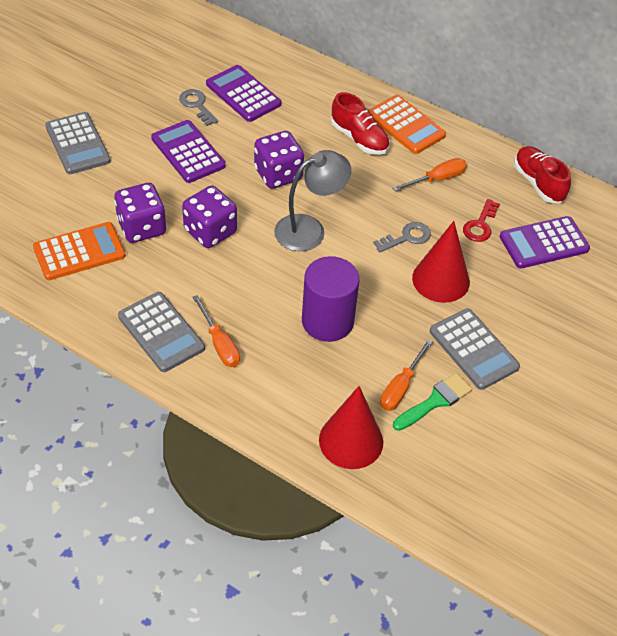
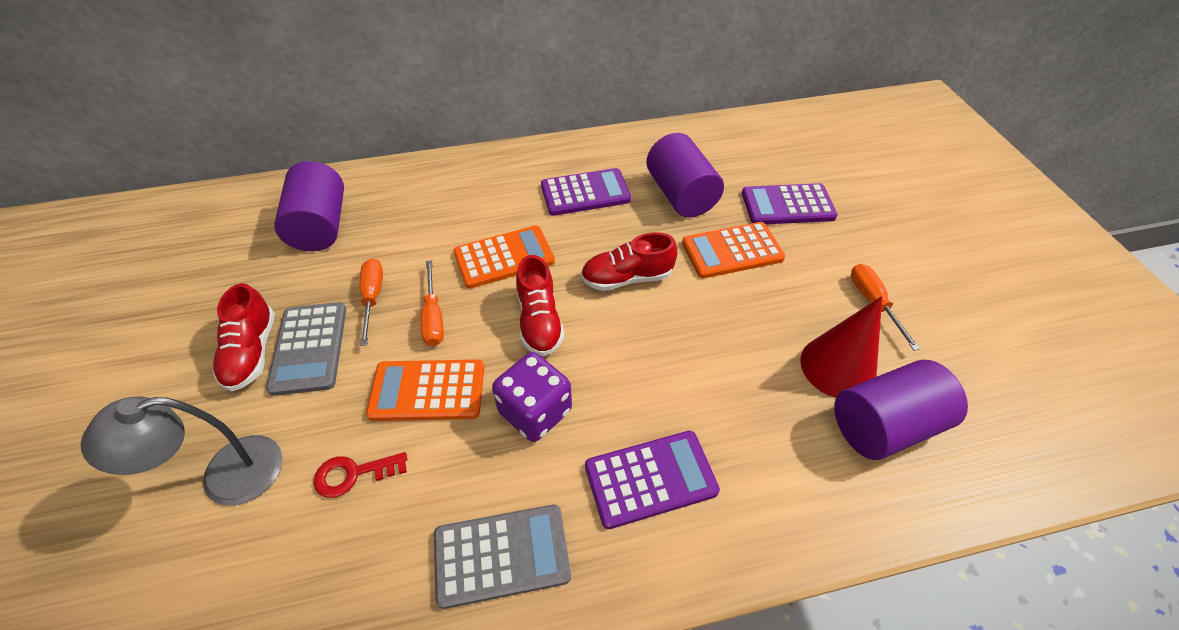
green brush: 1 -> 0
grey calculator: 3 -> 2
grey key: 2 -> 0
orange calculator: 2 -> 3
purple cylinder: 1 -> 3
purple dice: 3 -> 1
red cone: 2 -> 1
red shoe: 2 -> 3

